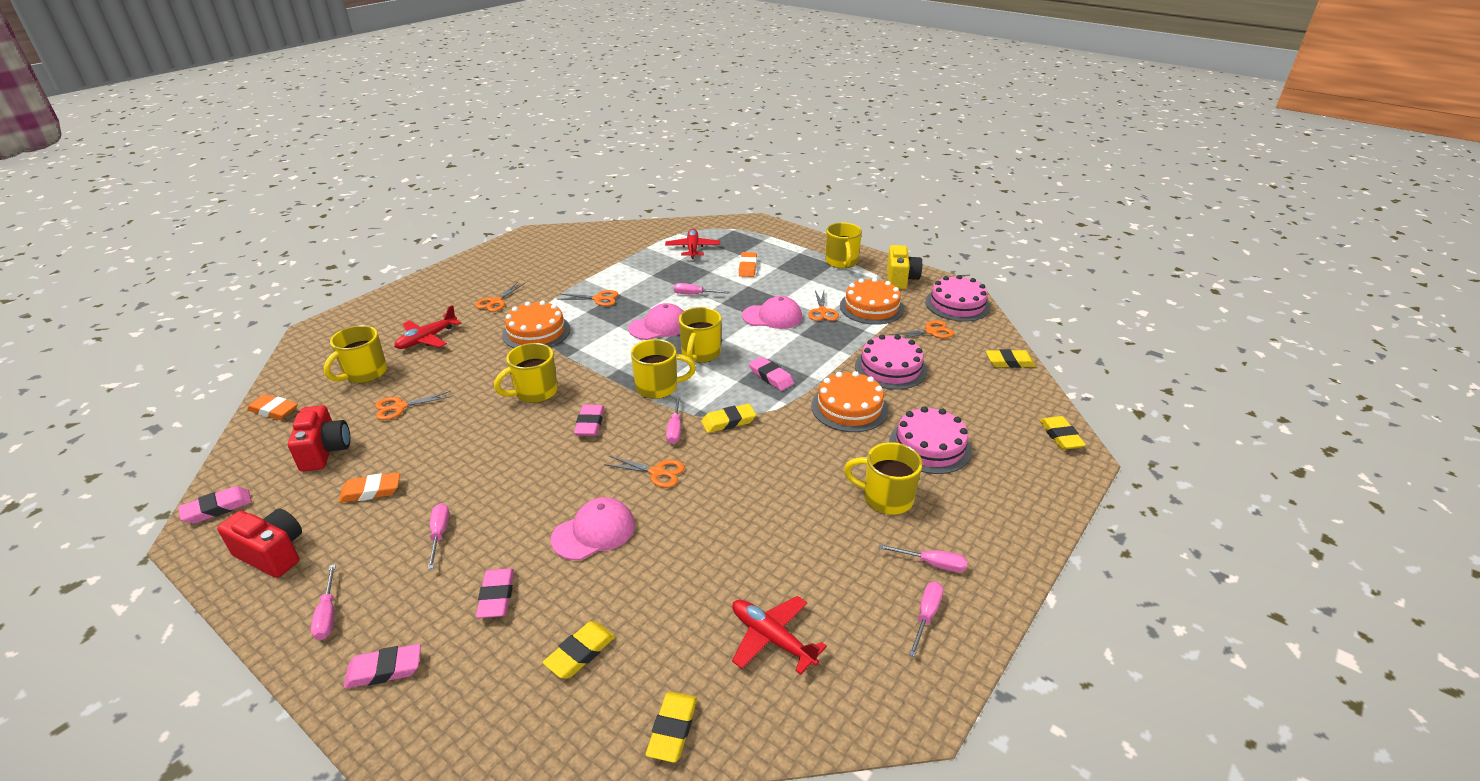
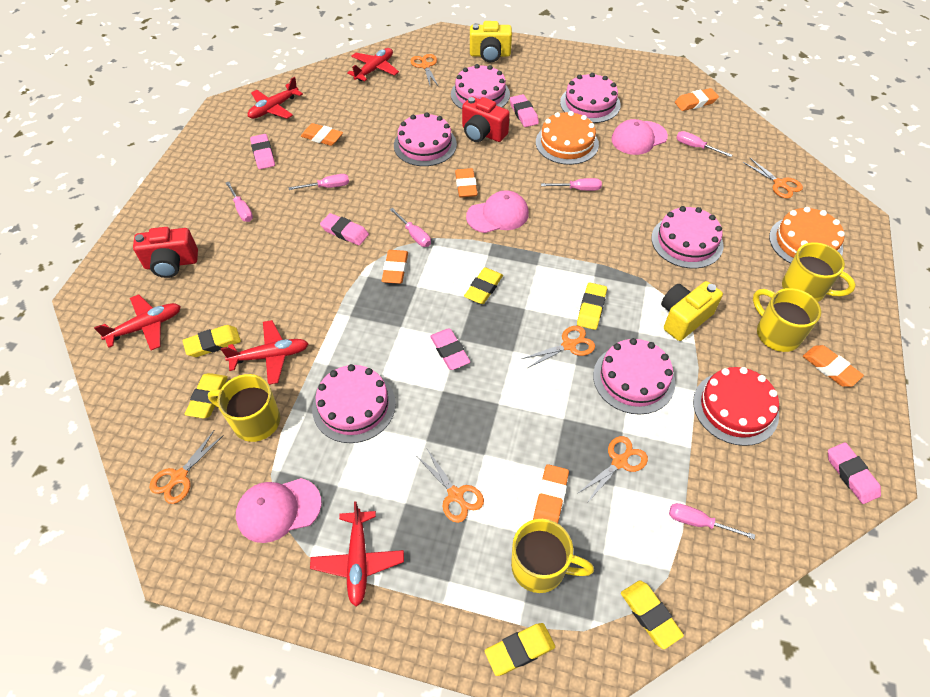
orange cake: 3 -> 2
orange eraser: 3 -> 6
pink cake: 3 -> 6
red cake: 0 -> 1
red plane: 3 -> 5
yellow camera: 1 -> 2
yellow eraser: 5 -> 6
yellow mug: 6 -> 4

